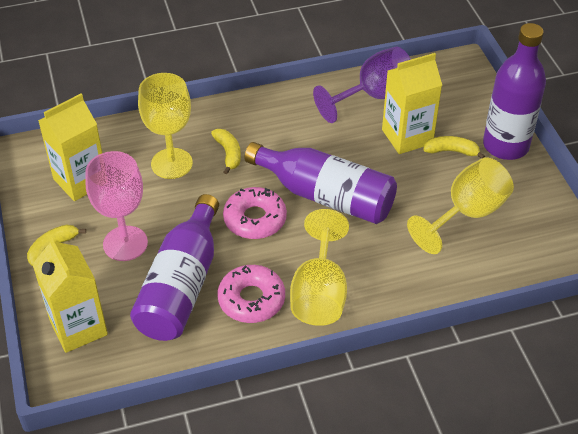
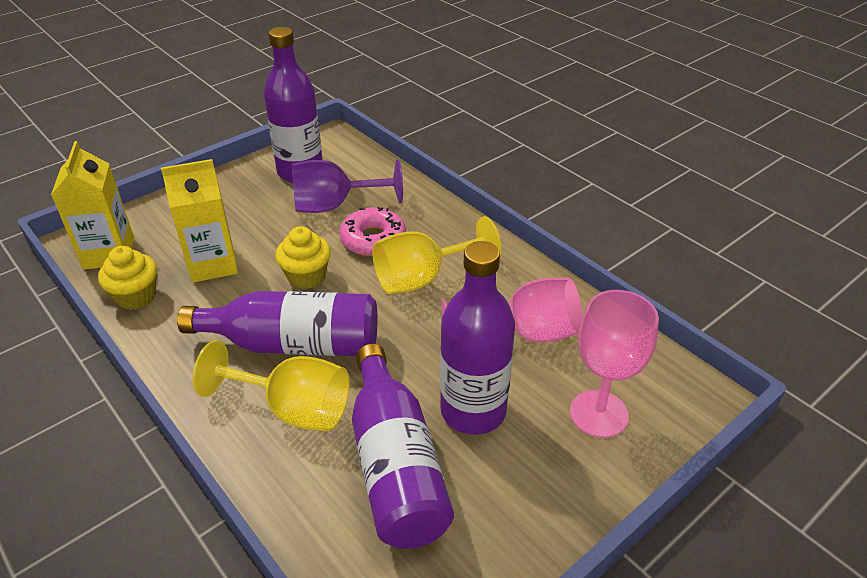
pink donut: 2 -> 1
pink goblet: 1 -> 2
purple bottle: 3 -> 4
yellow banana: 3 -> 0
yellow carton: 3 -> 2
yellow cupcake: 0 -> 2
yellow goblet: 3 -> 2

